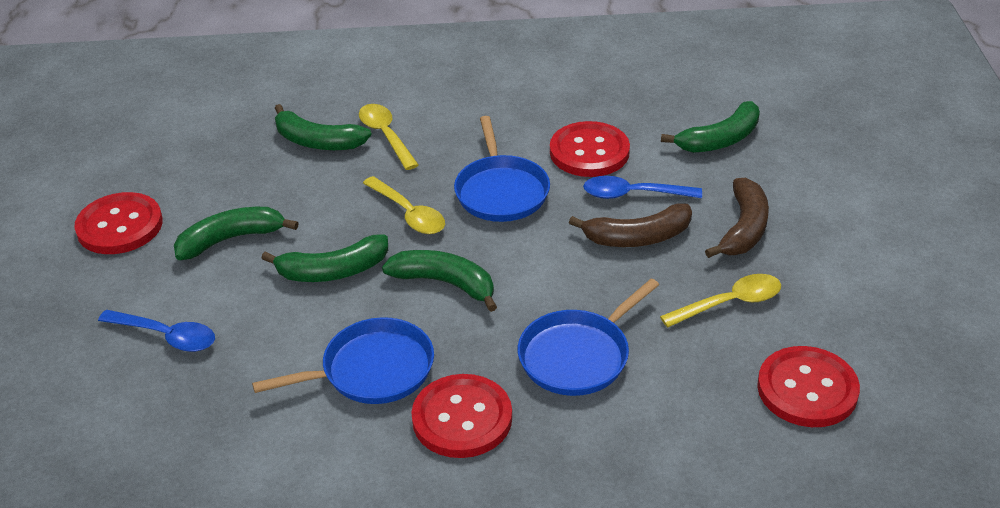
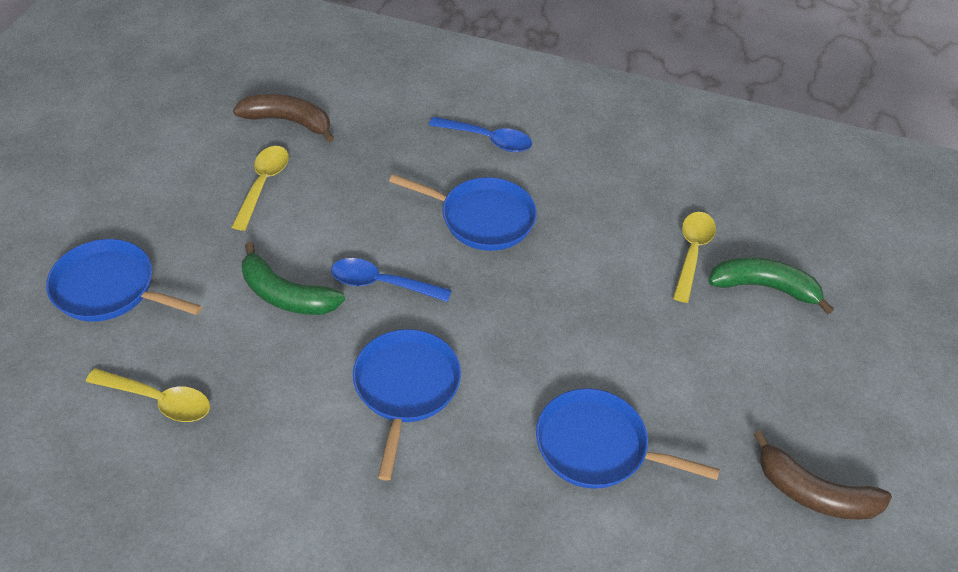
blue pan: 3 -> 4
green banana: 5 -> 2
red button: 4 -> 0

